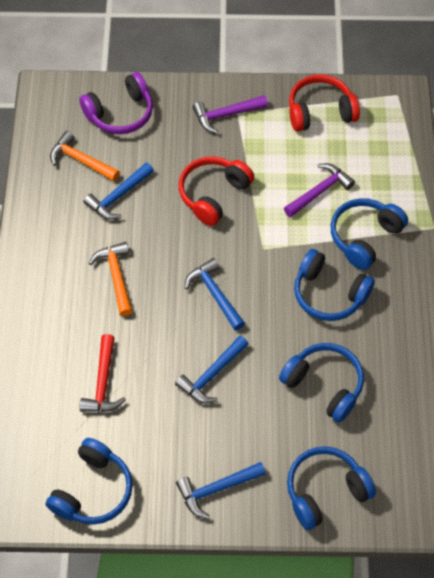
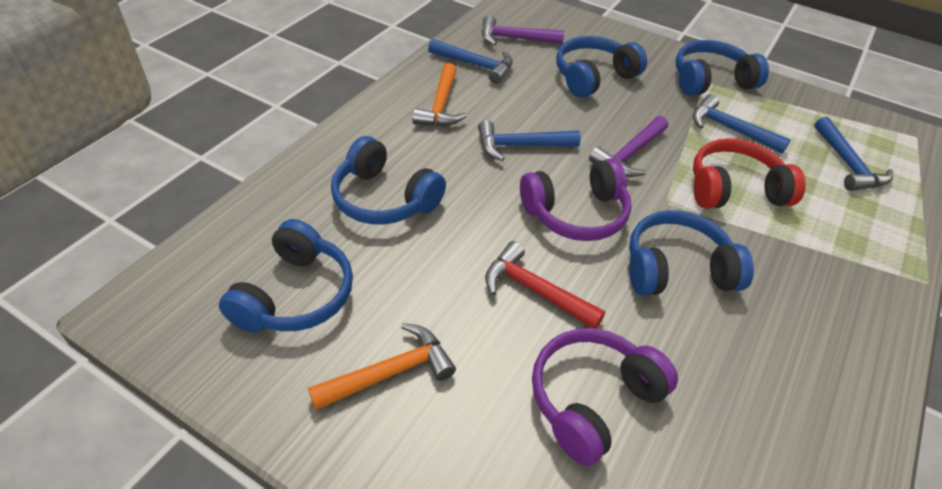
purple headphones: 1 -> 2
red headphones: 2 -> 1

